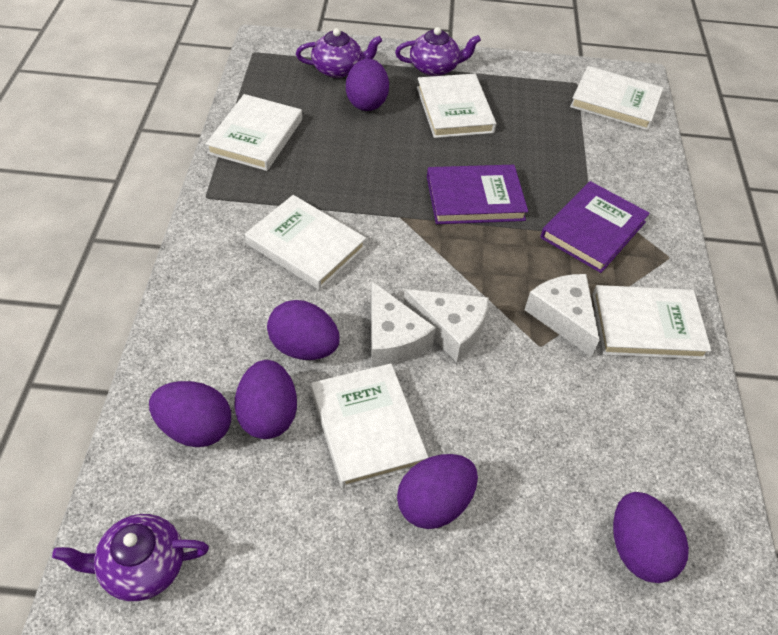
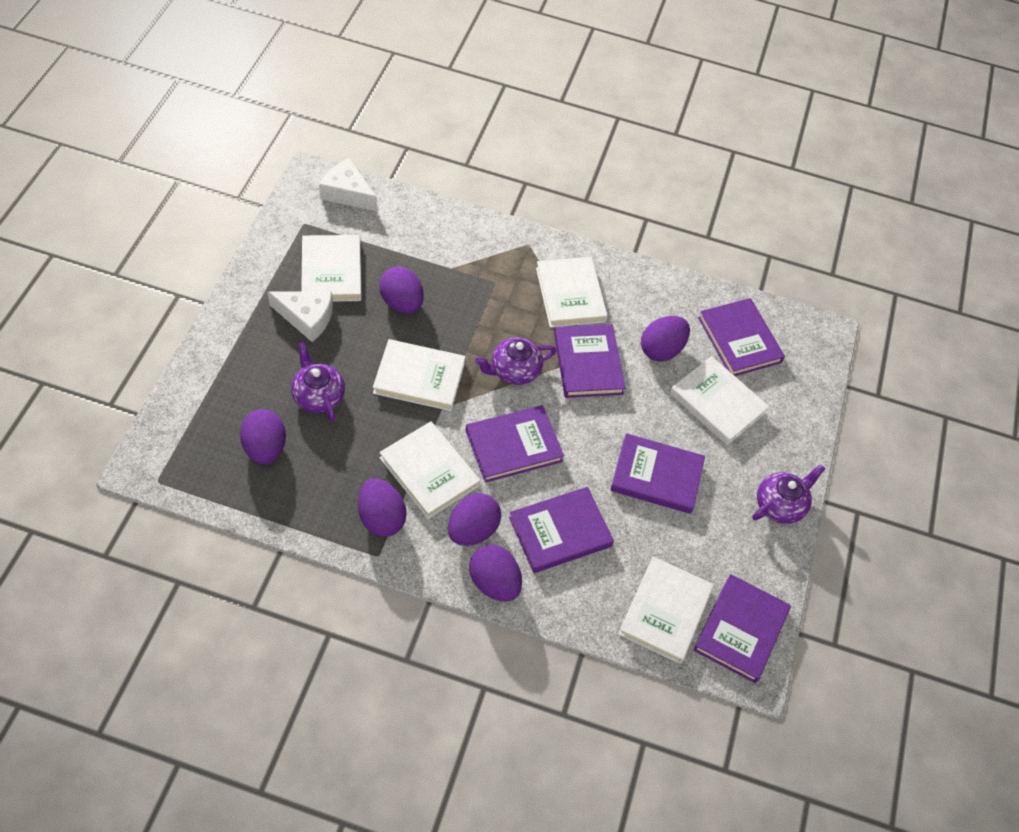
purple book: 2 -> 6
white cheese: 3 -> 2

